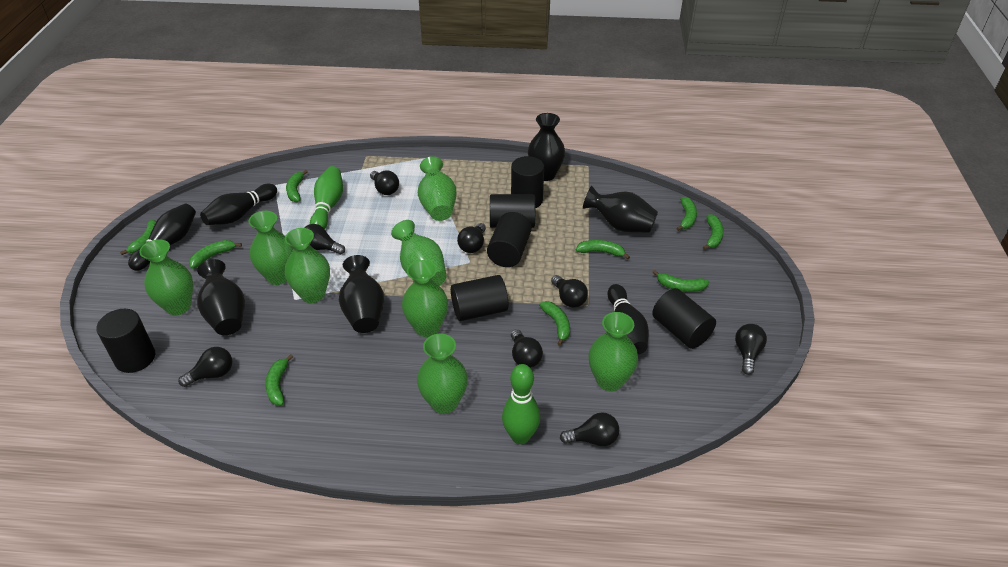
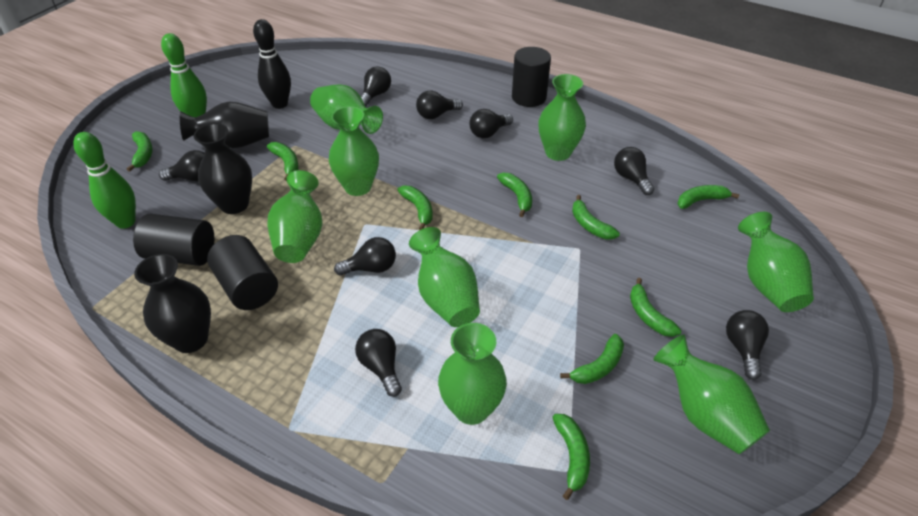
black bowling pin: 3 -> 1
black cylinder: 6 -> 3
black vase: 4 -> 3

